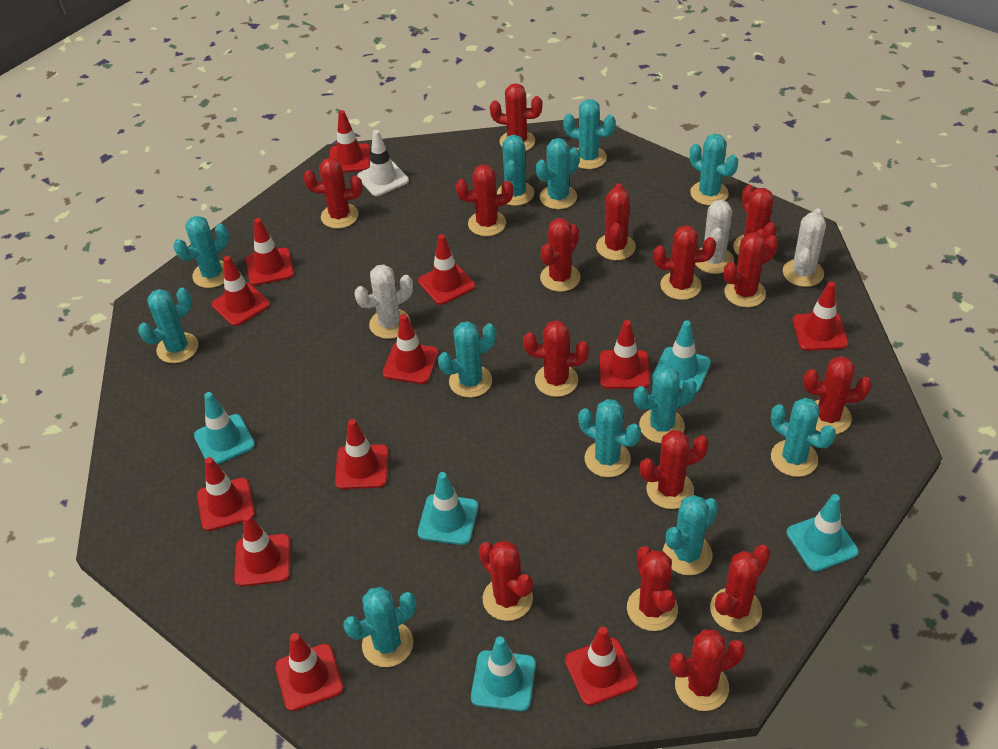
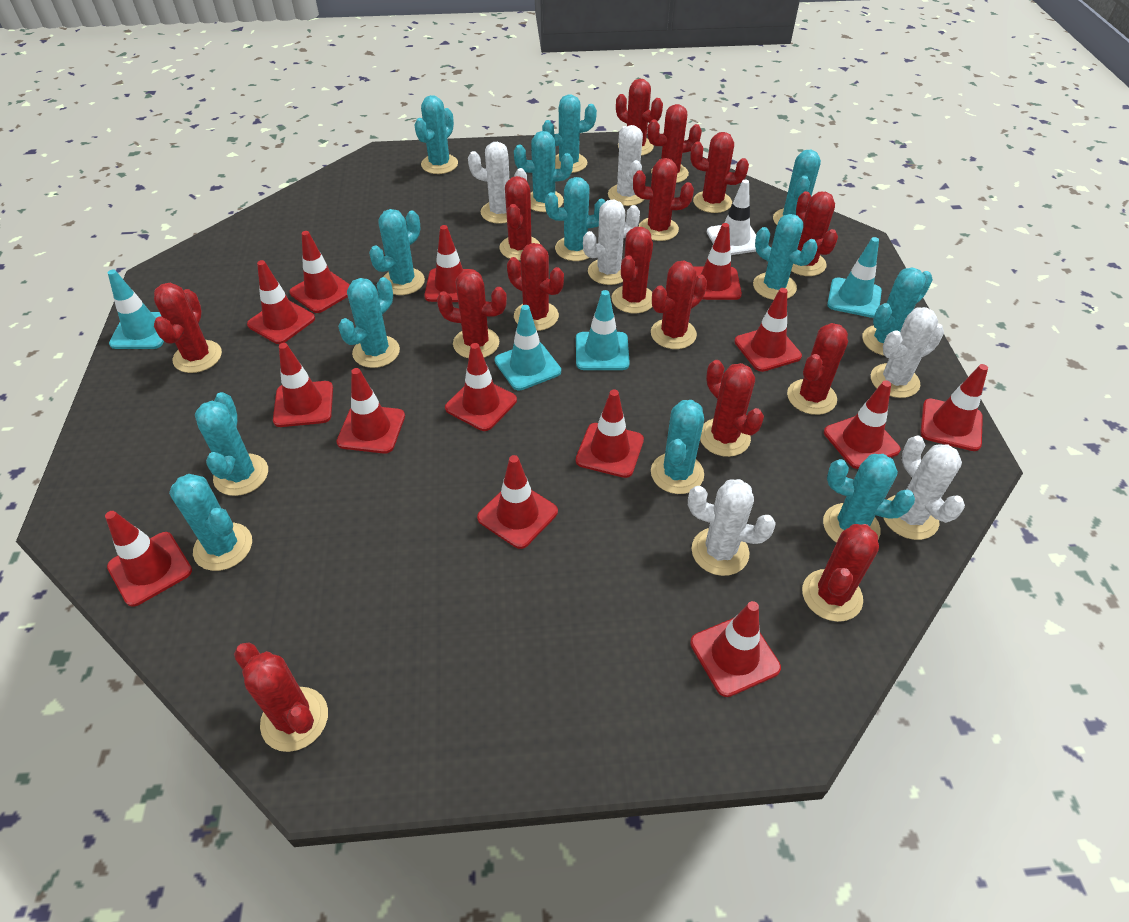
red traffic cone: 12 -> 14
turquoise cactus: 12 -> 13
turquoise traffic cone: 5 -> 4
white cactus: 3 -> 6

